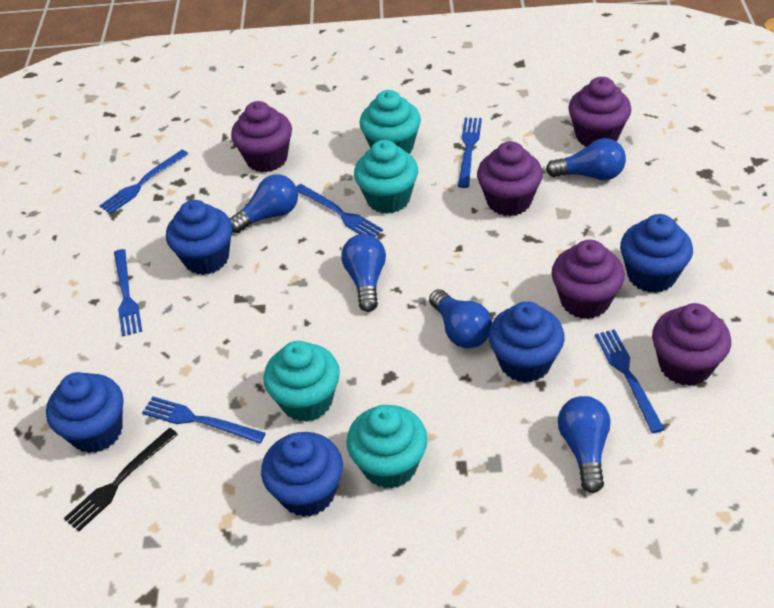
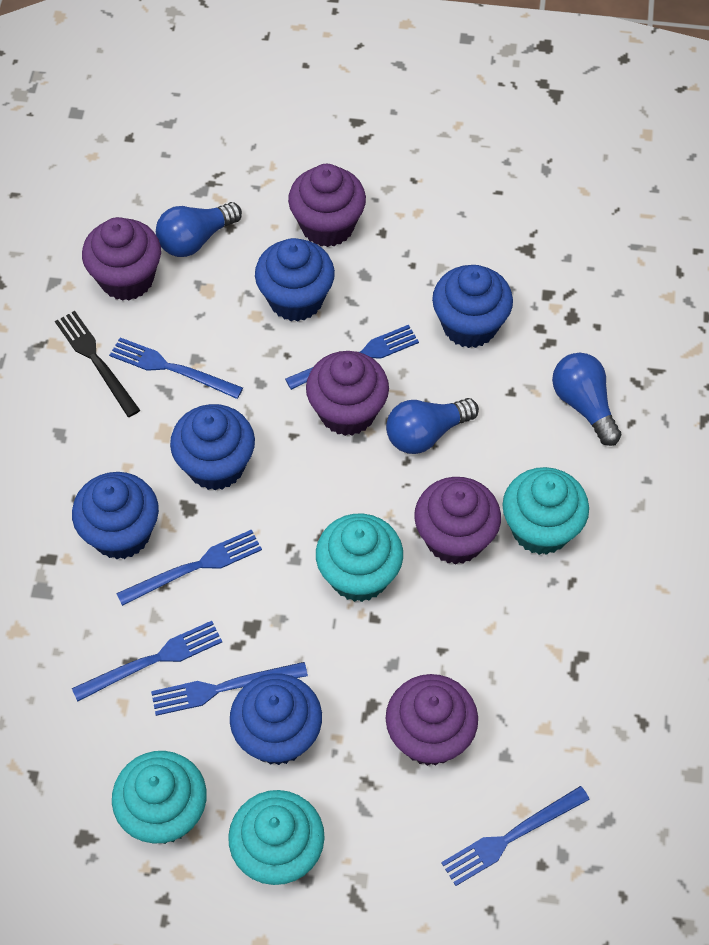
blue light bulb: 5 -> 3

